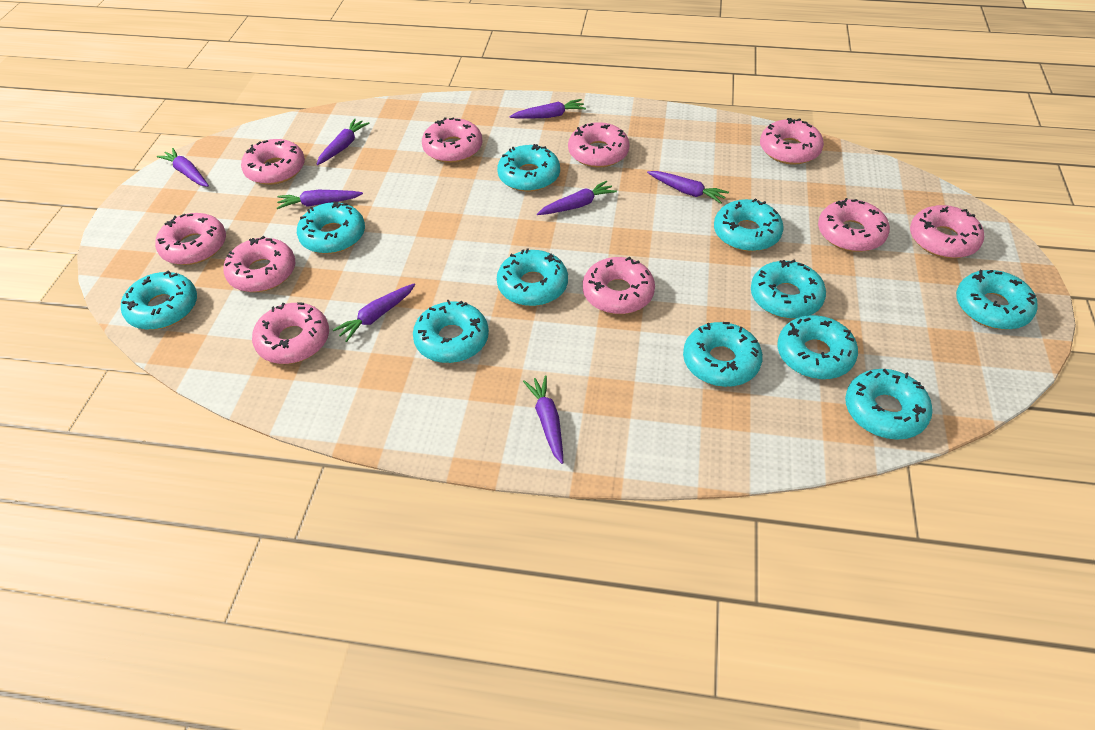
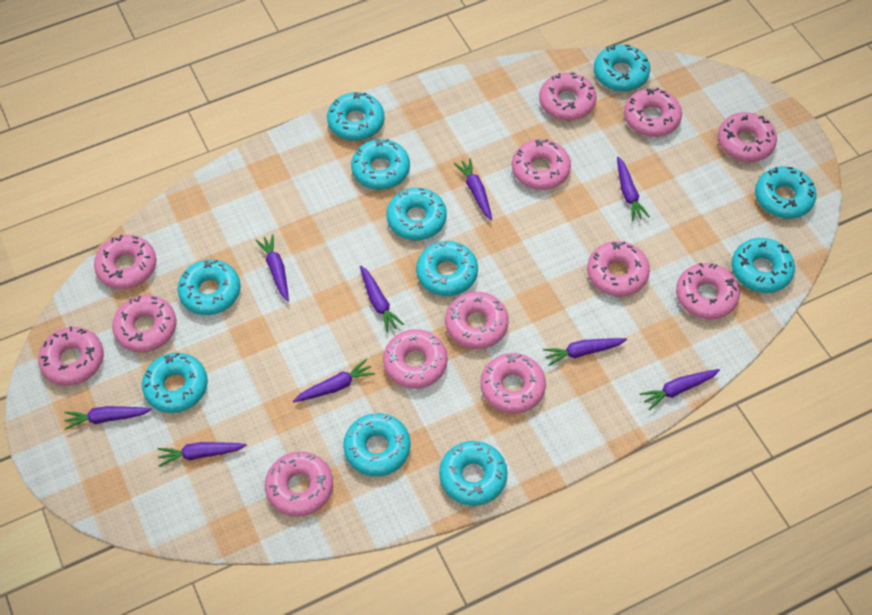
pink donut: 10 -> 13
purple carrot: 8 -> 9

